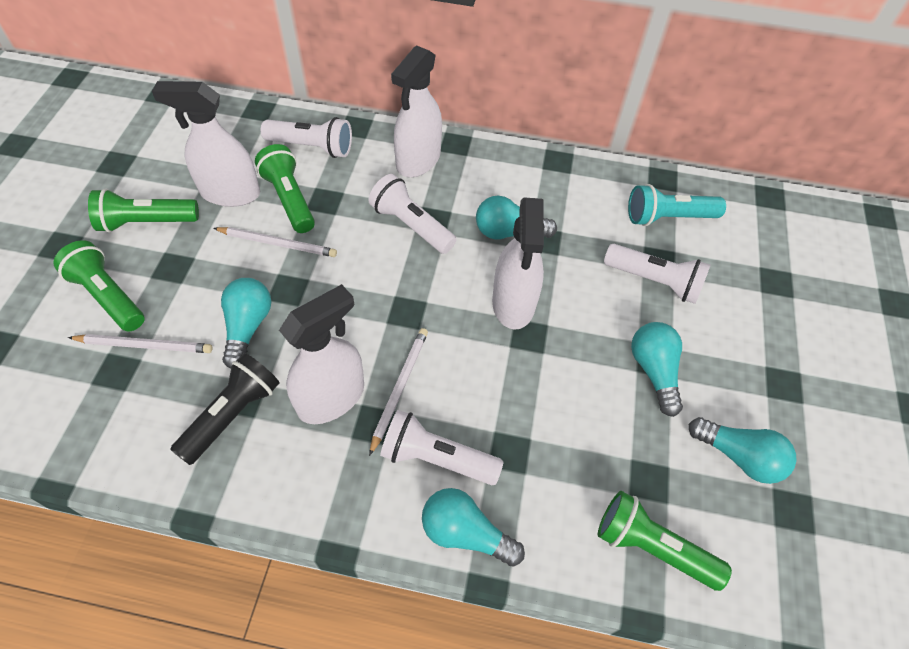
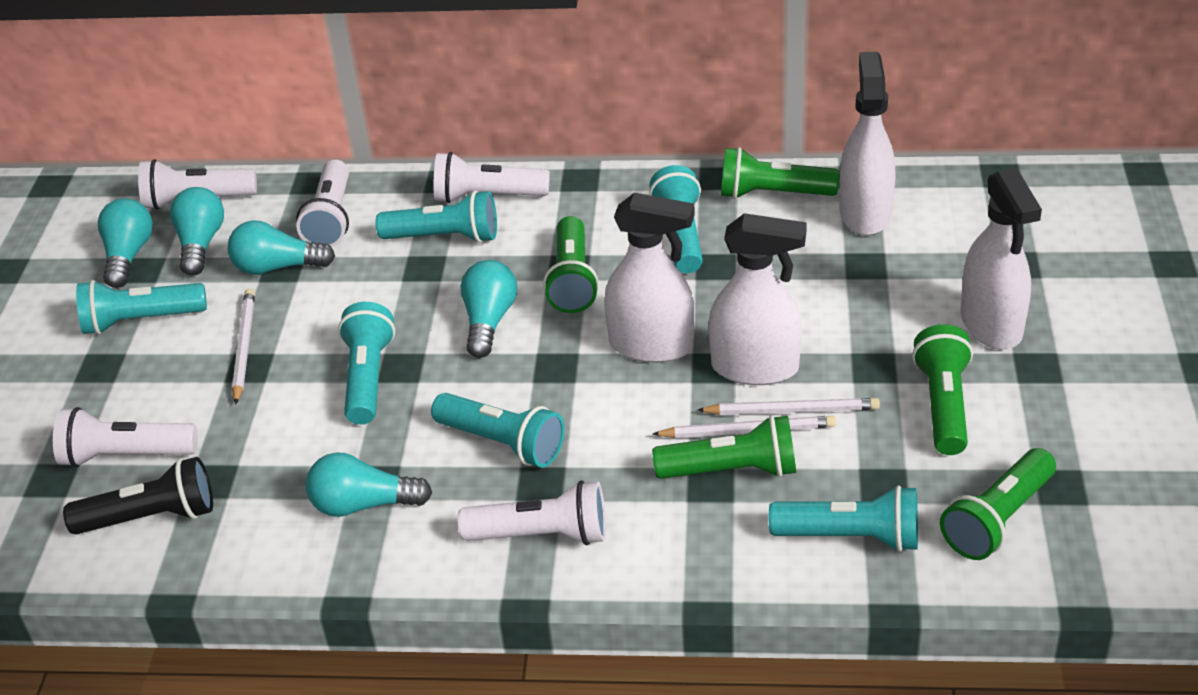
green flashlight: 4 -> 5
turquoise flashlight: 1 -> 6
white flashlight: 4 -> 5

